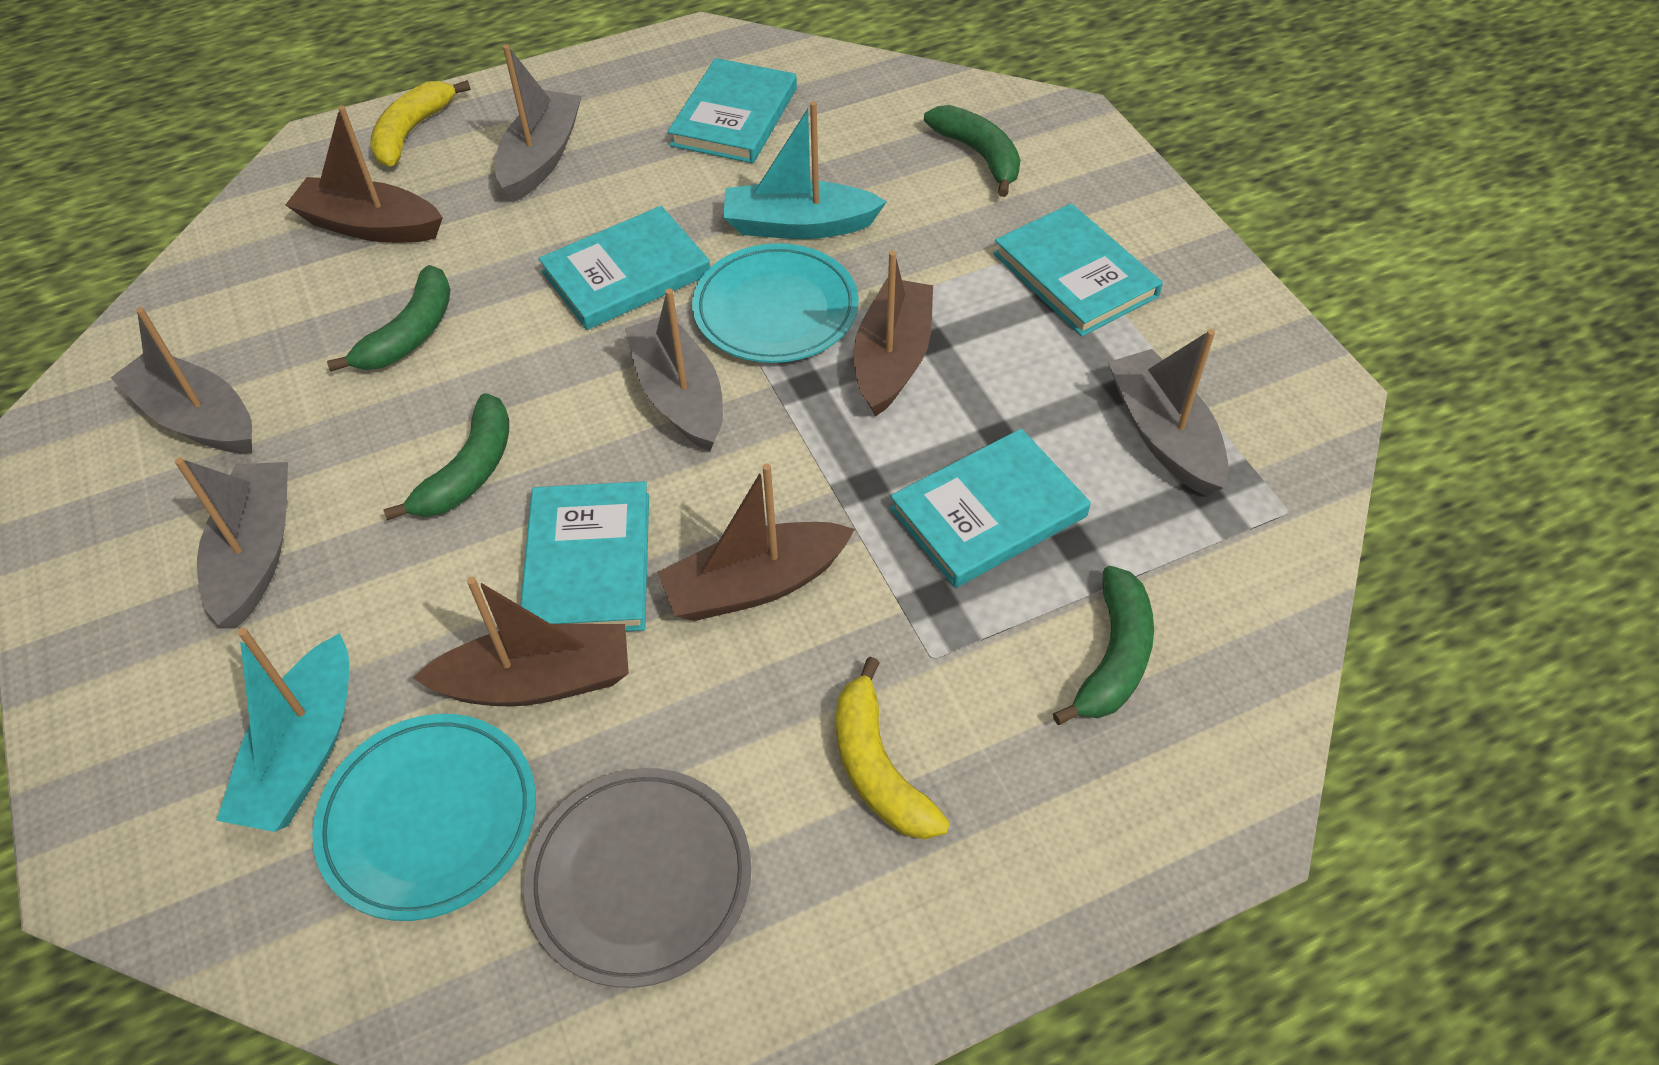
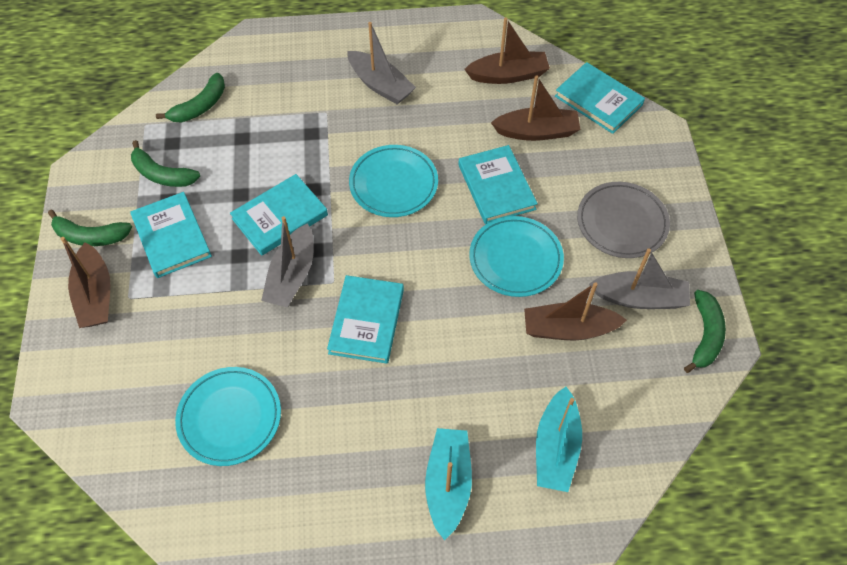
grey boat: 5 -> 3
turquoise plate: 2 -> 3
yellow banana: 2 -> 0

